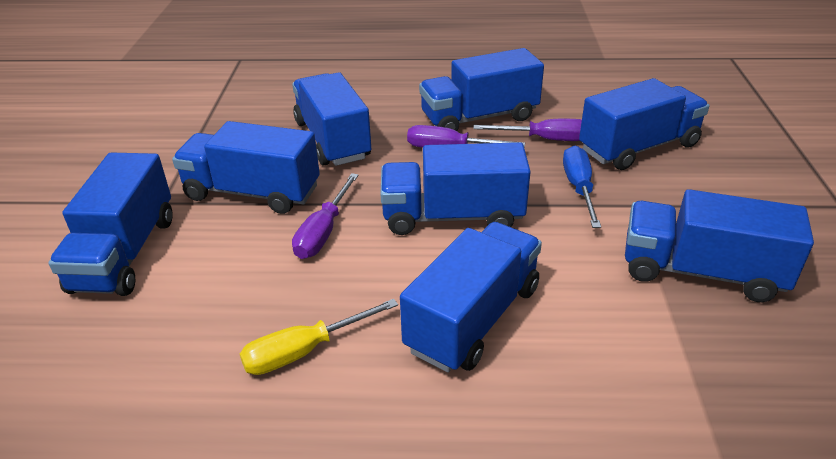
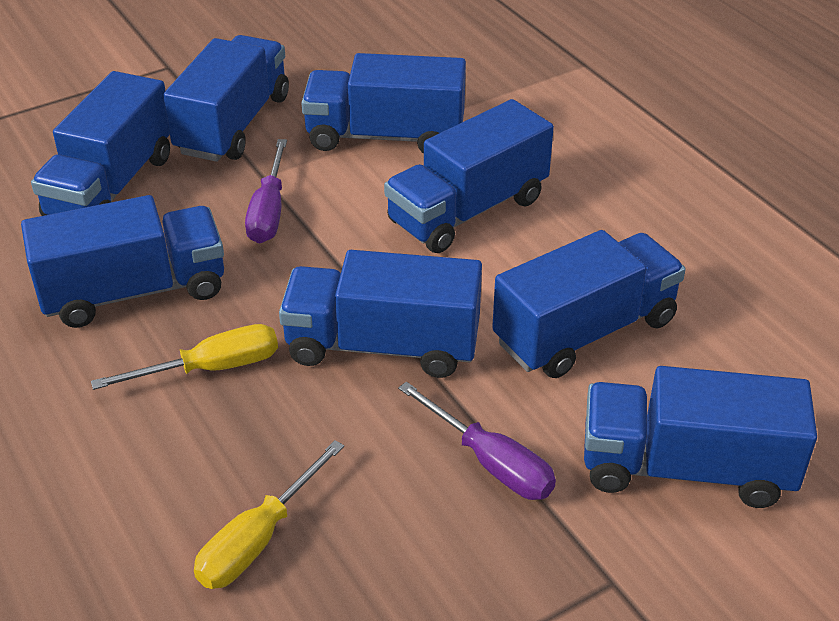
blue screwdriver: 1 -> 0
purple screwdriver: 3 -> 2
yellow screwdriver: 1 -> 2

